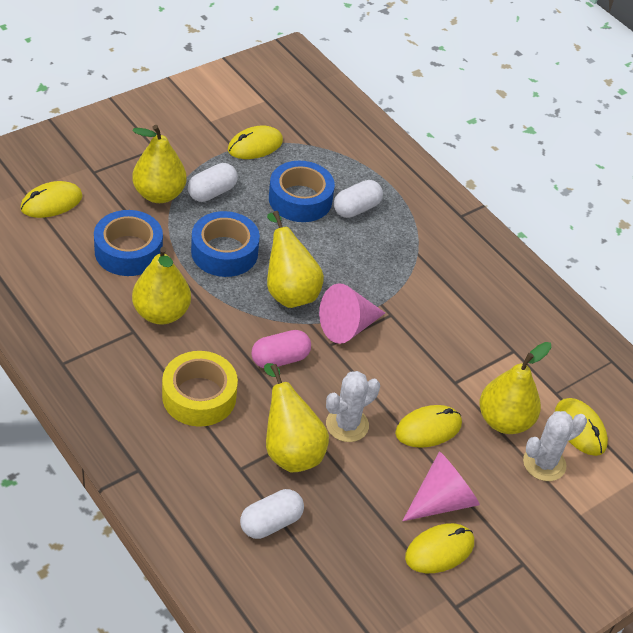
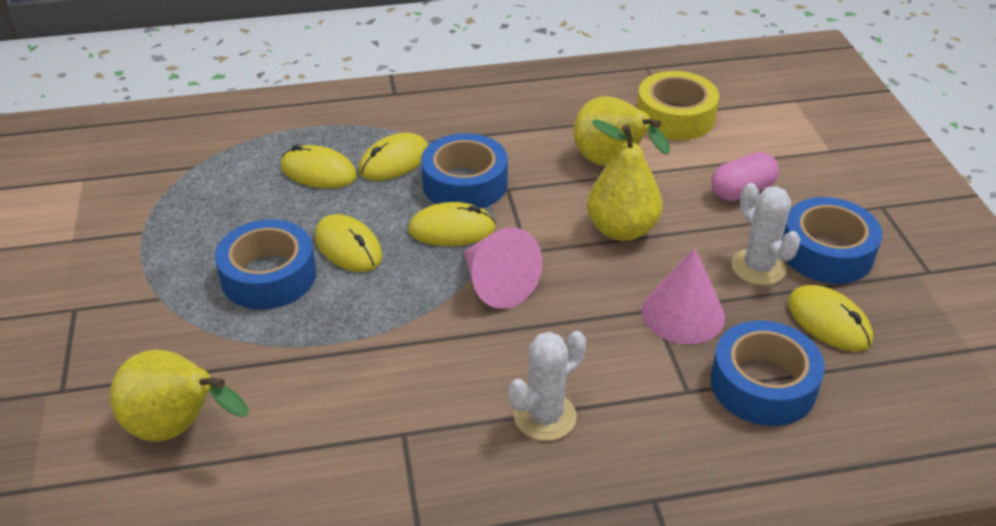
blue tape: 3 -> 4
white capsule: 3 -> 0
yellow pear: 5 -> 3

